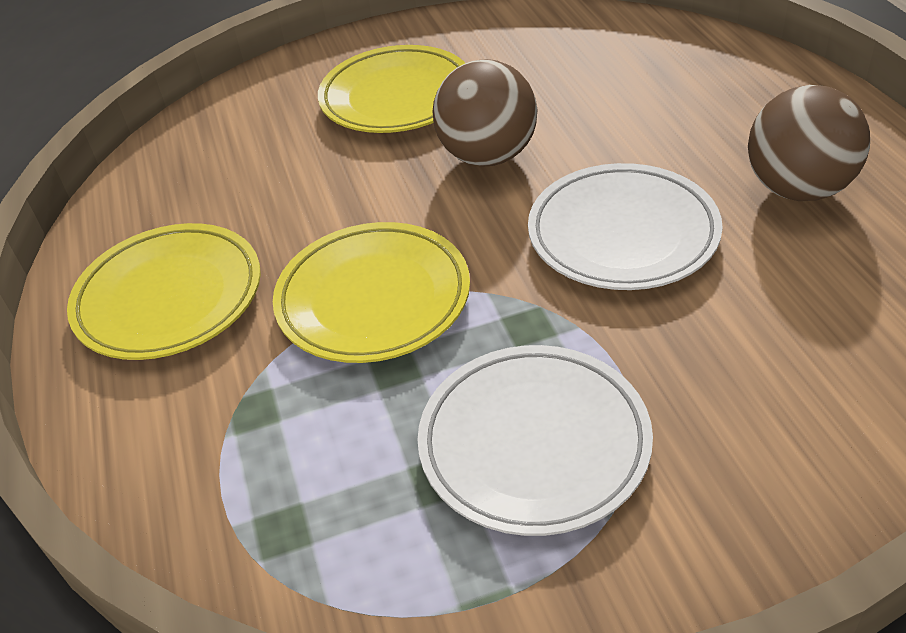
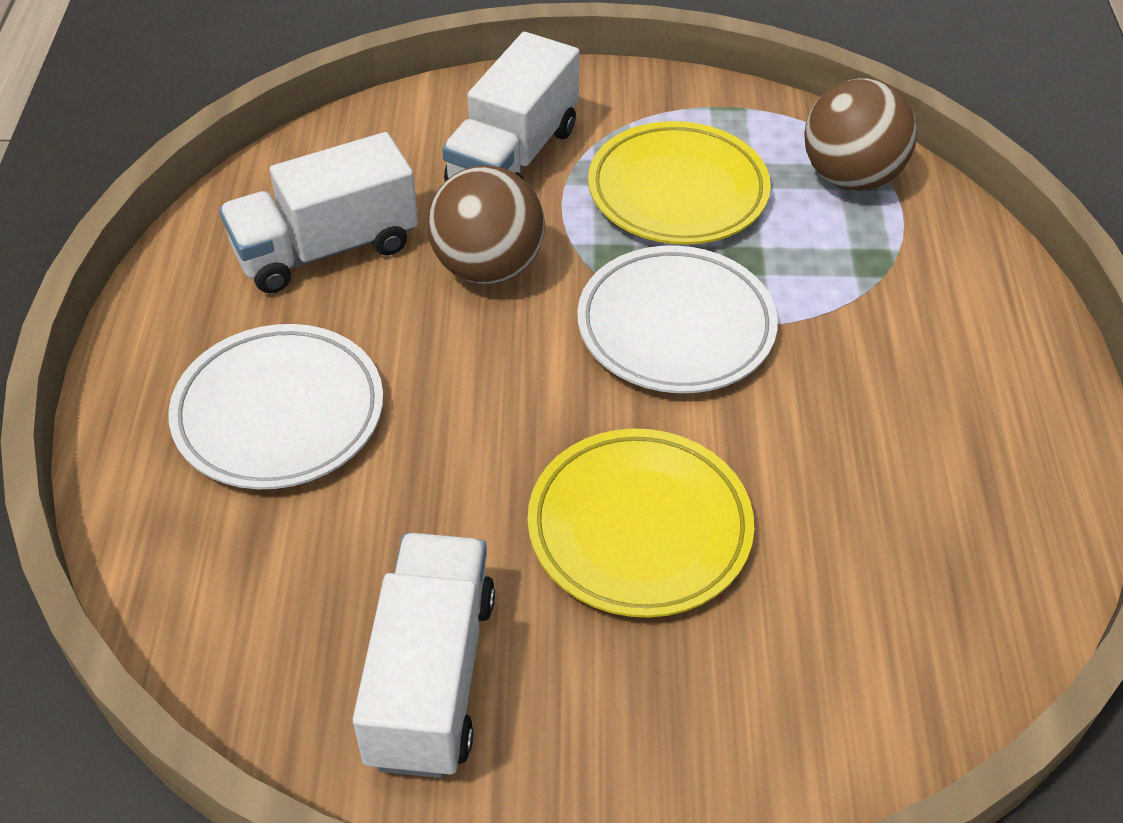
white truck: 0 -> 3
yellow plate: 3 -> 2

